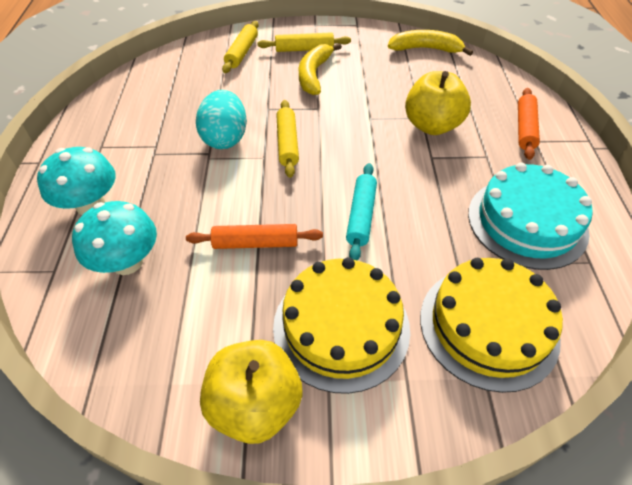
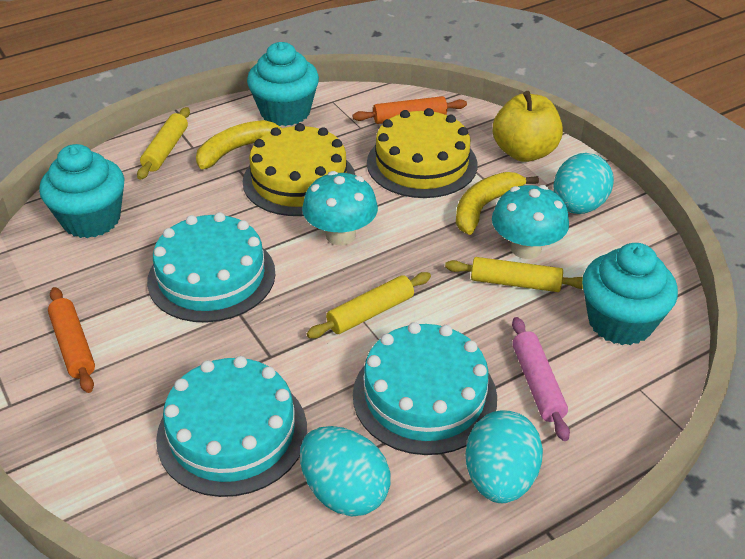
pink rolling pin: 0 -> 1
turquoise cake: 1 -> 3
turquoise cupcake: 0 -> 3
turquoise egg: 1 -> 3
turquoise rolling pin: 1 -> 0
yellow apple: 2 -> 1

